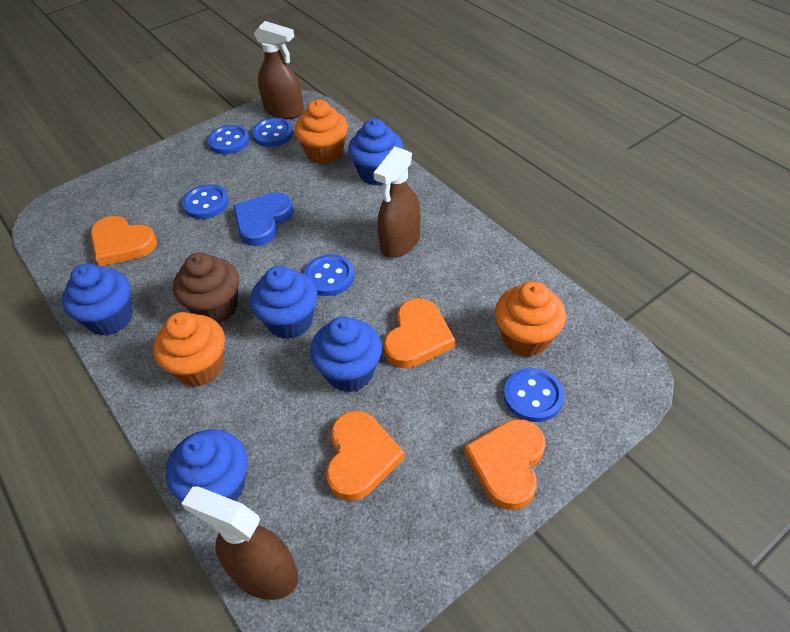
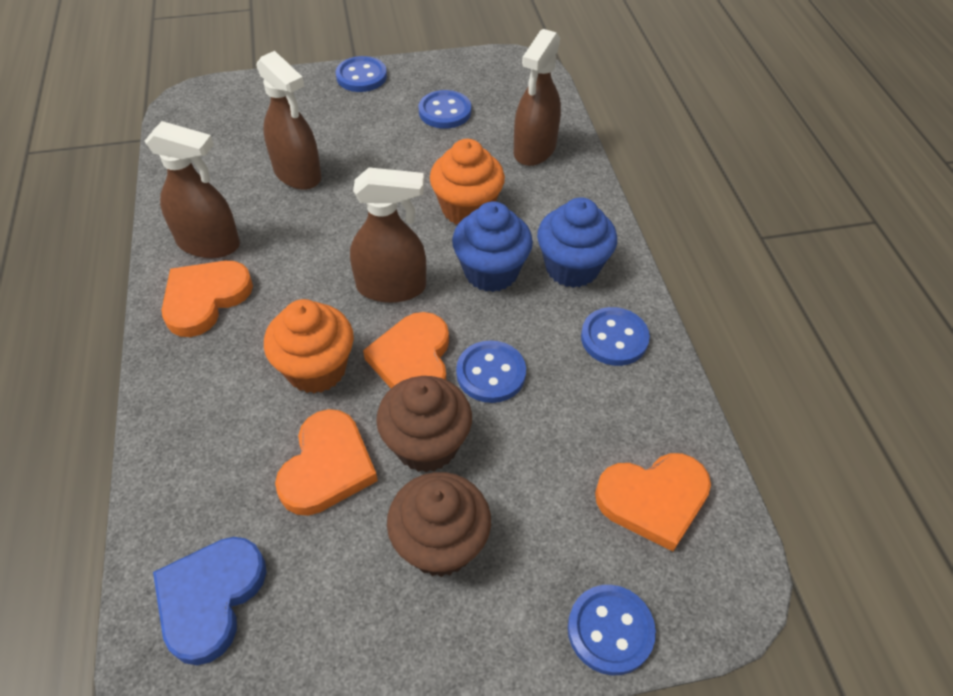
blue cupcake: 5 -> 2
brown cupcake: 1 -> 2
brown spray bottle: 3 -> 4
orange cupcake: 3 -> 2

